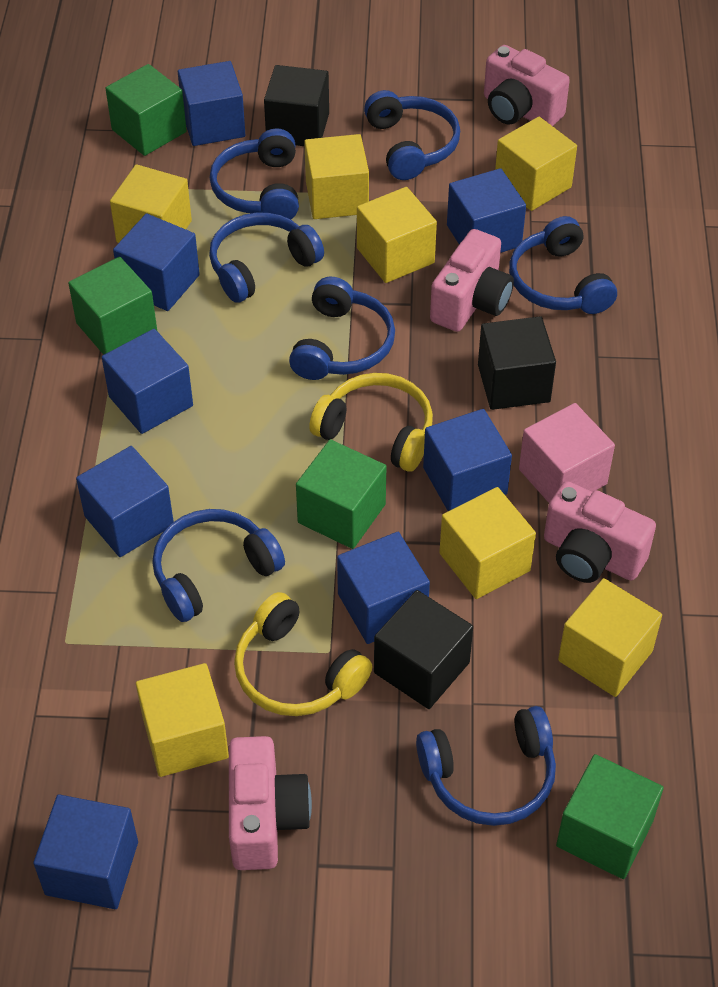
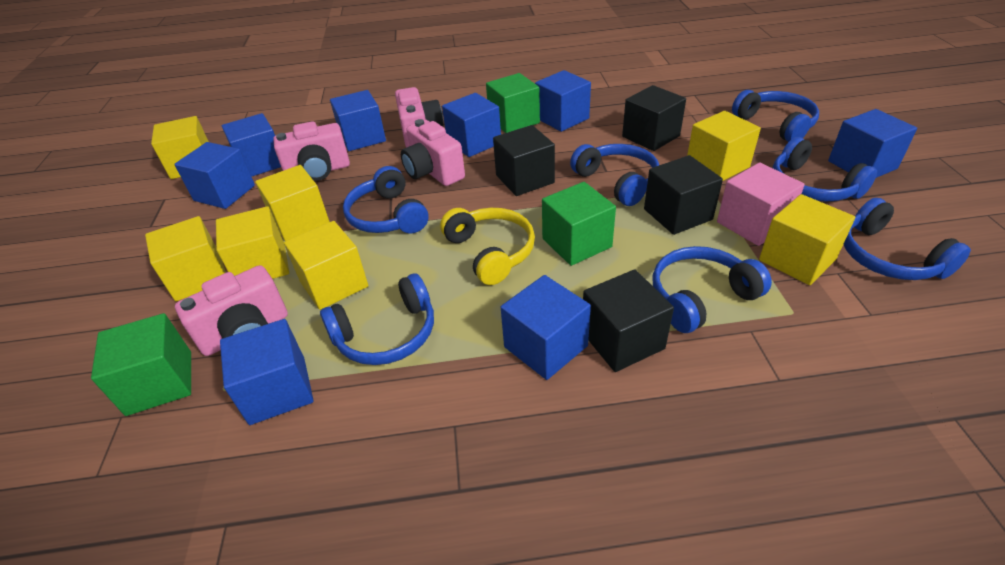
black cube: 3 -> 4
green cube: 4 -> 3
yellow headphones: 2 -> 1

